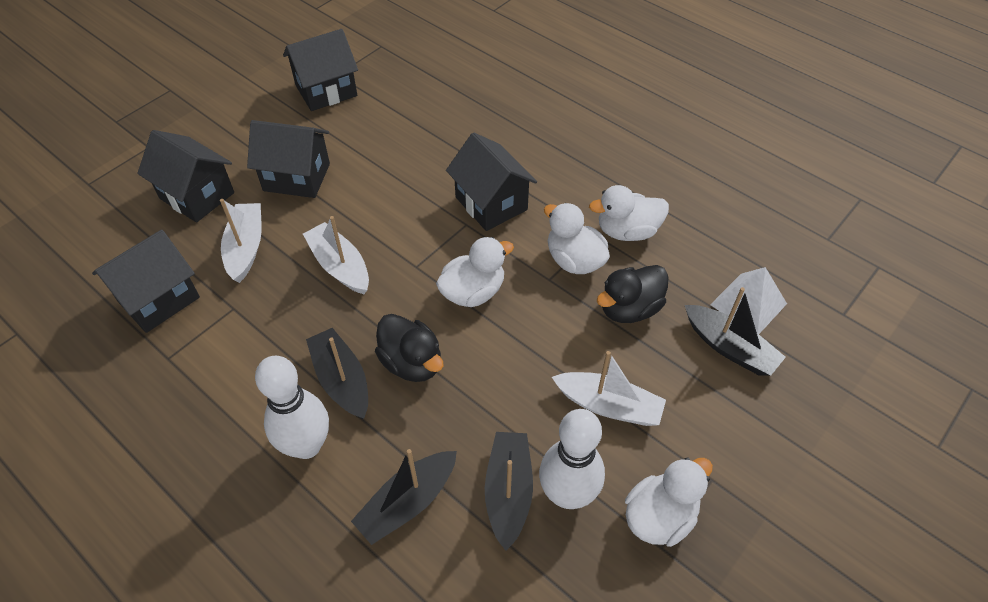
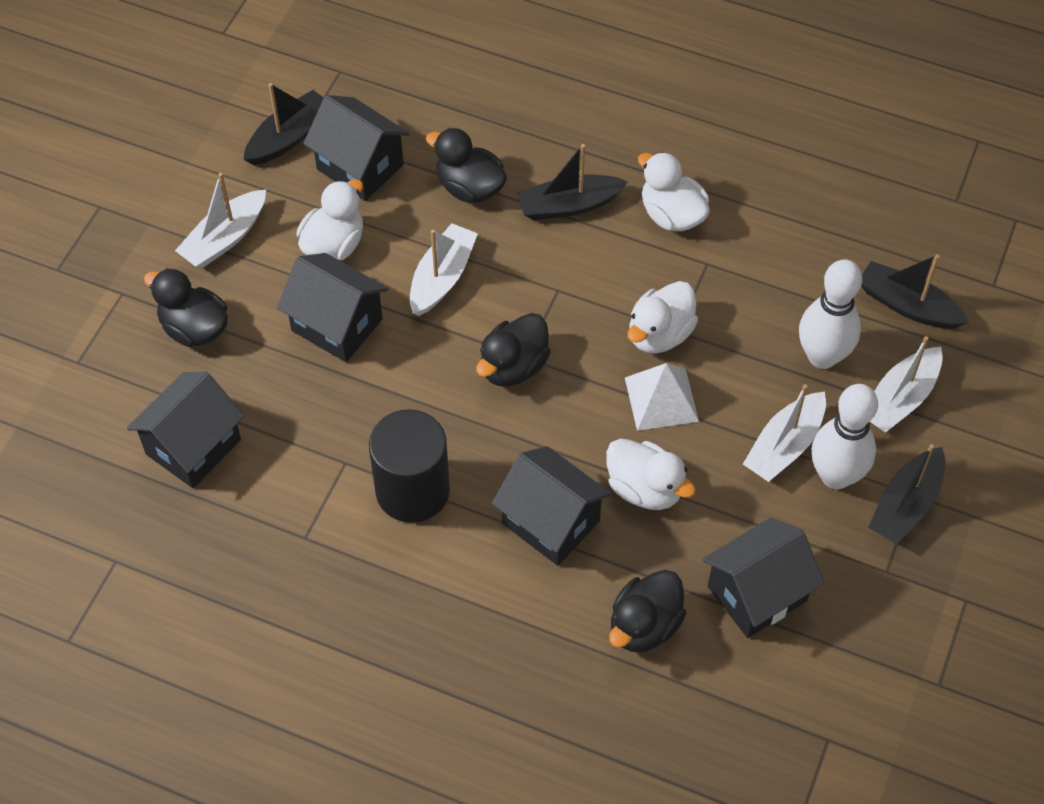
black cylinder: 0 -> 1
black duck: 2 -> 4
white boat: 3 -> 4

